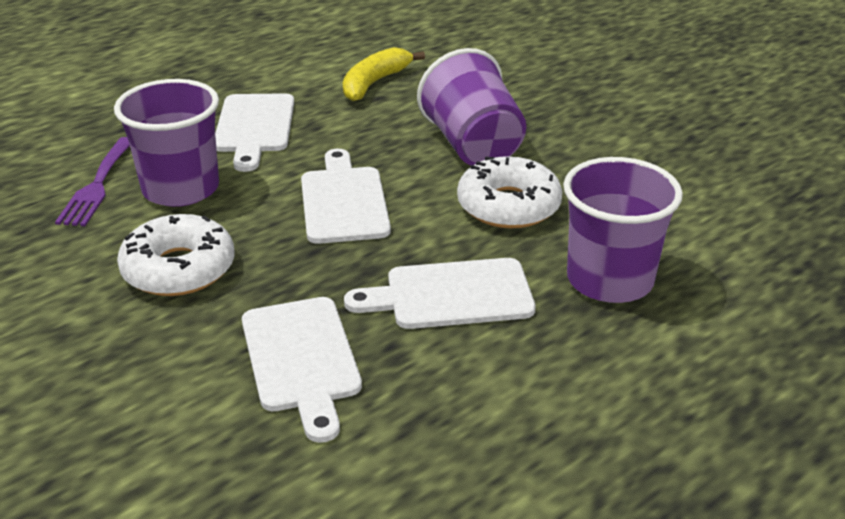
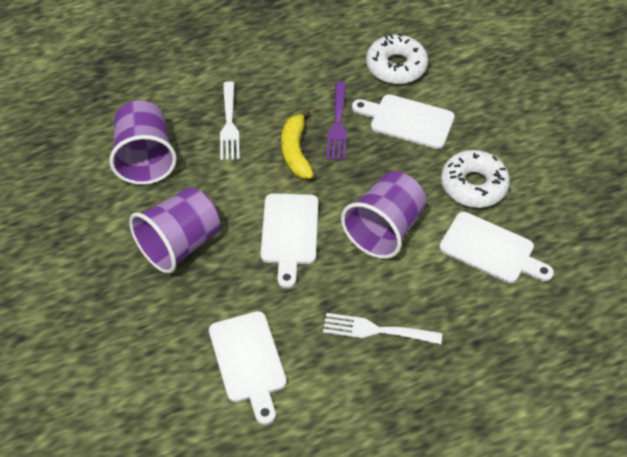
white fork: 0 -> 2

